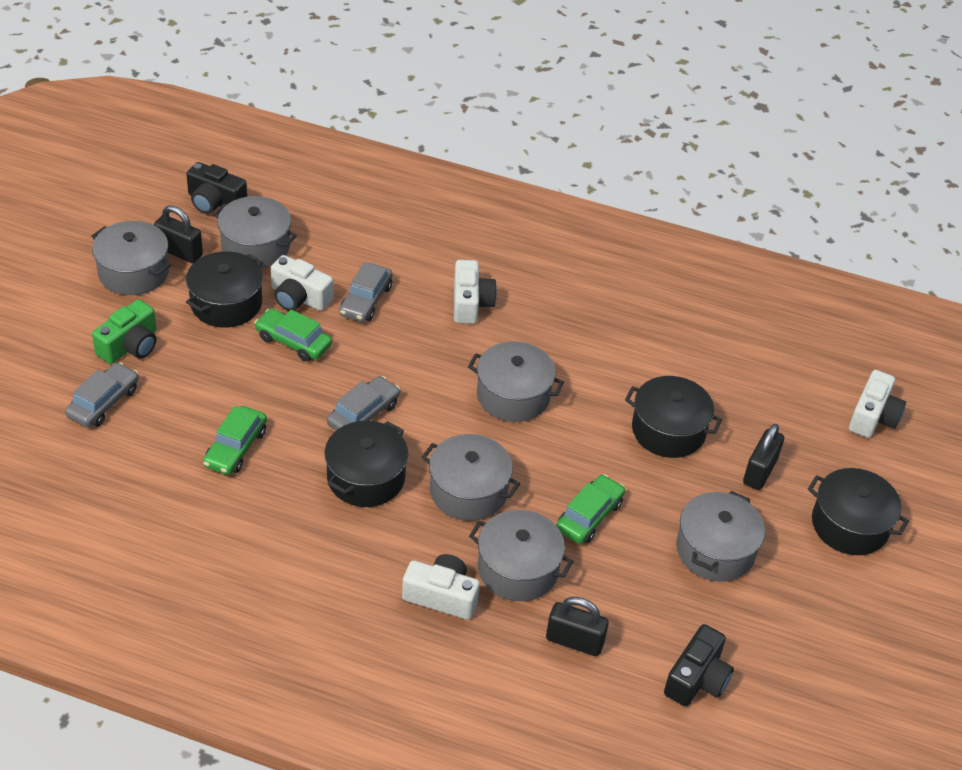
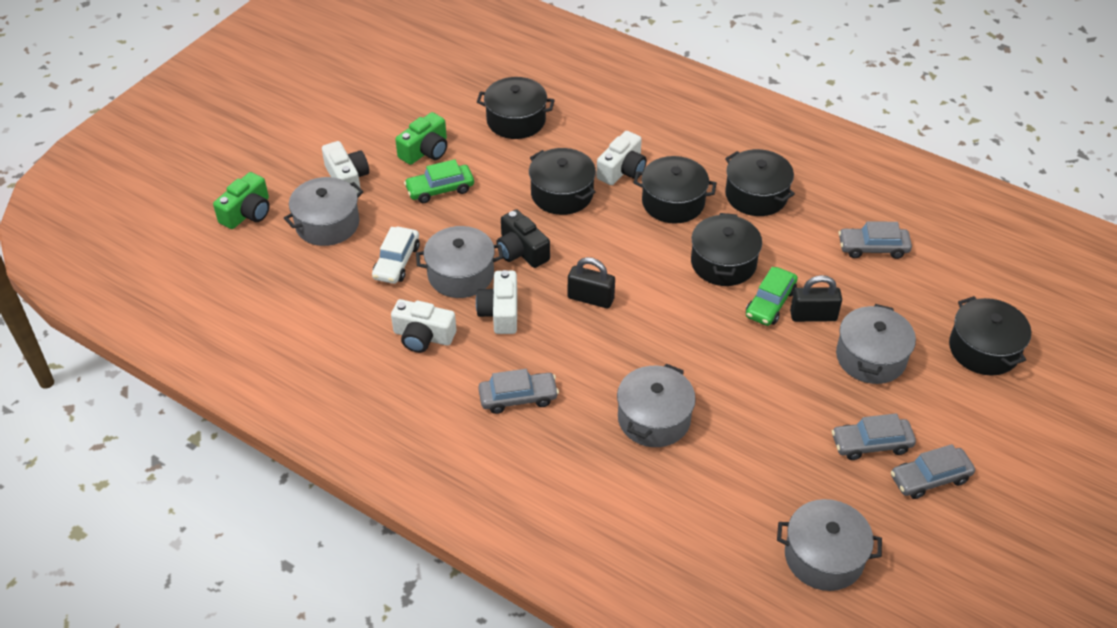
black camera: 2 -> 1
black padlock: 3 -> 2
black pot: 4 -> 6
green camera: 1 -> 2
green car: 3 -> 2
grey car: 3 -> 4
grey pot: 6 -> 5
white car: 0 -> 1

